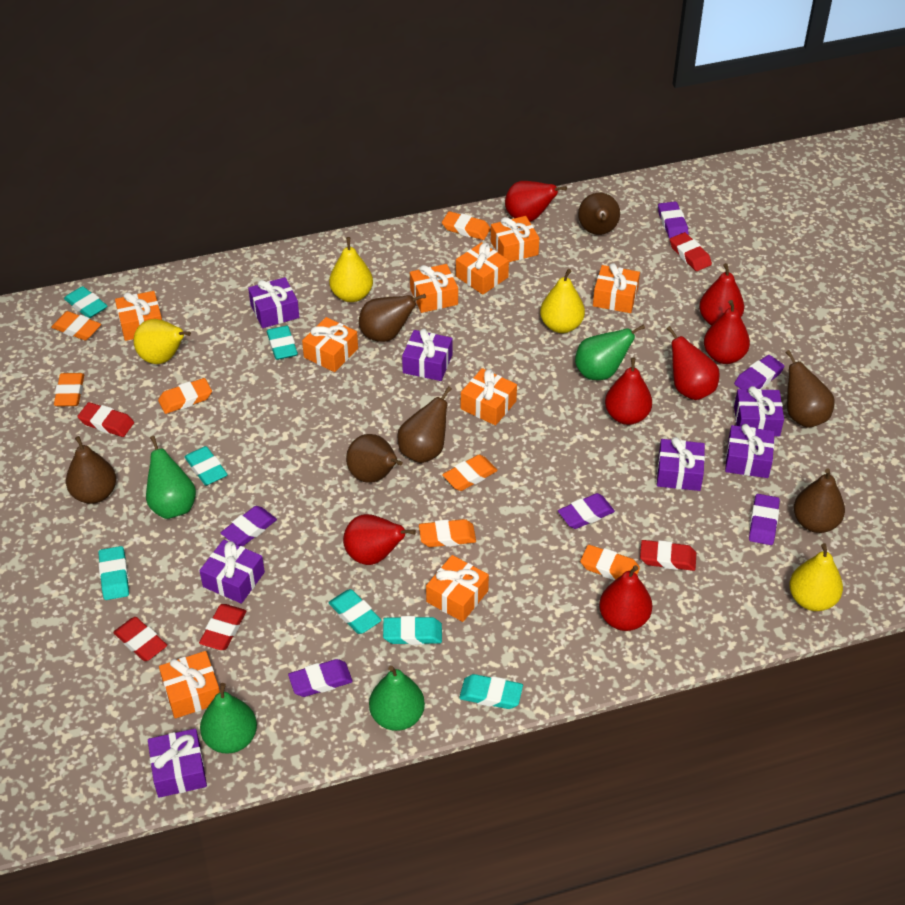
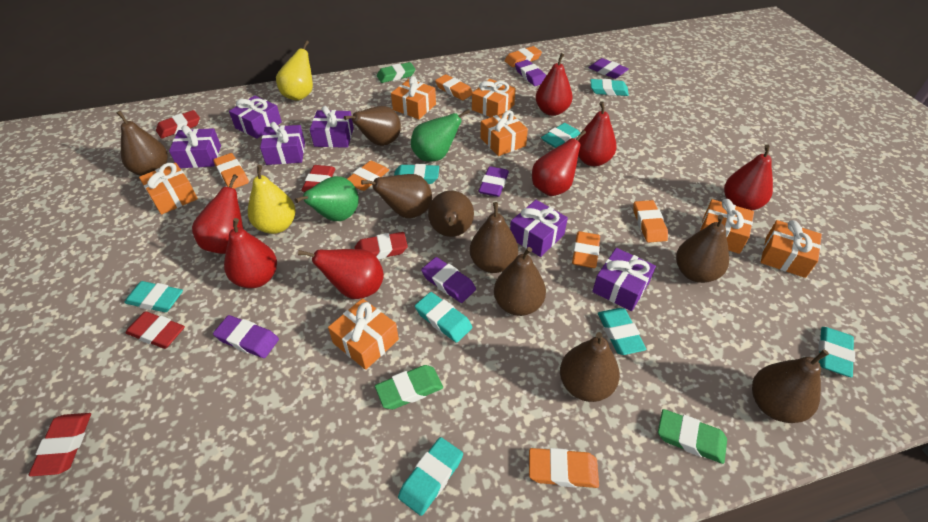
brown pear: 7 -> 9
green eraser: 0 -> 3
green pear: 4 -> 2
orange gift: 9 -> 7
purple eraser: 6 -> 5
purple gift: 7 -> 6
turquoise eraser: 7 -> 8
yellow pear: 4 -> 2

